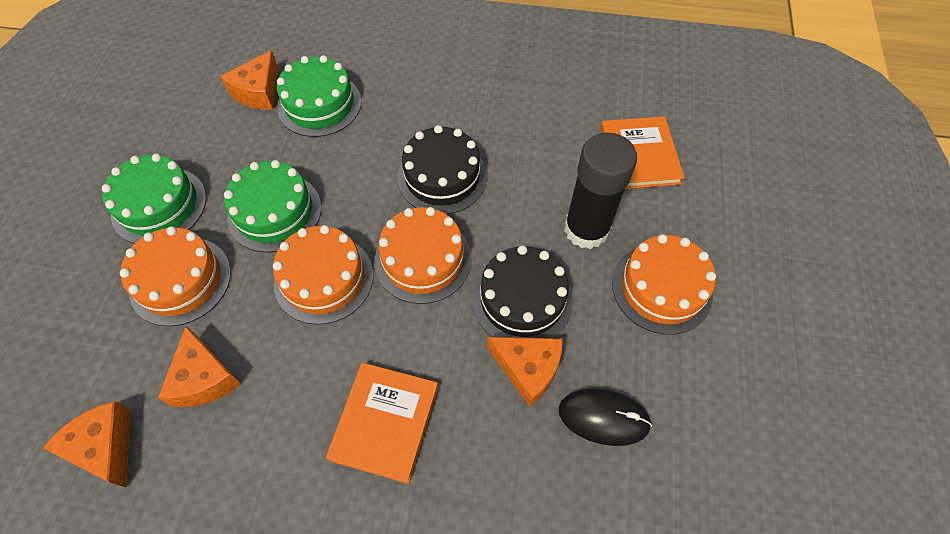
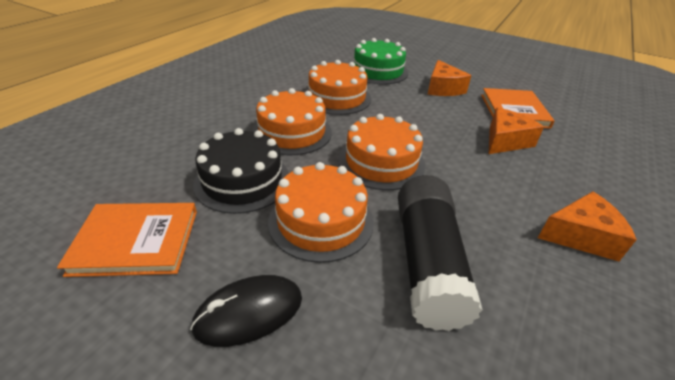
black cake: 2 -> 1
green cake: 3 -> 1
orange cheese: 4 -> 3

